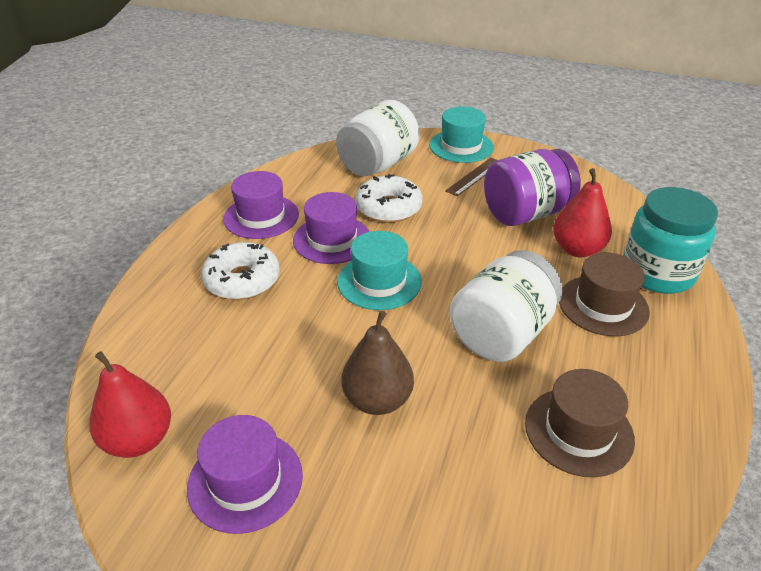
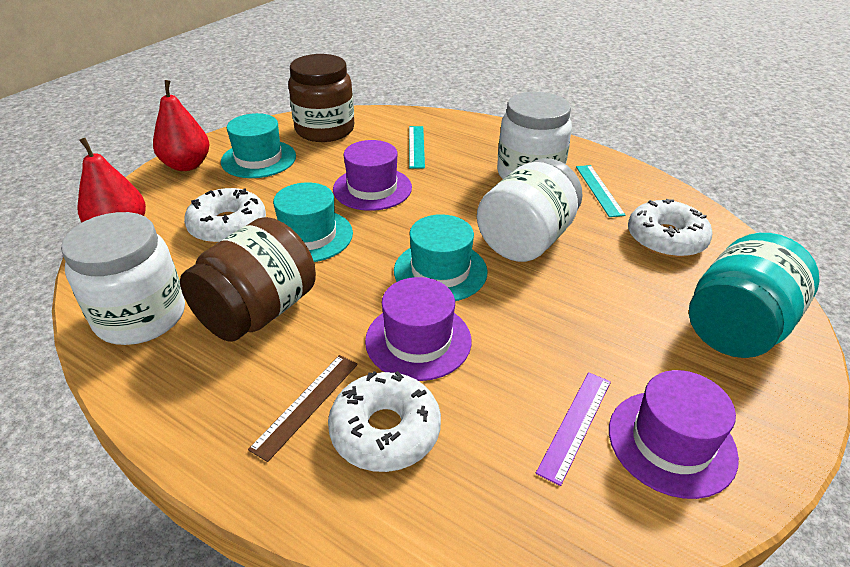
brown hat: 2 -> 0
brown jar: 0 -> 2
brown pear: 1 -> 0
purple jar: 1 -> 0
purple ruler: 0 -> 1
turquoise hat: 2 -> 3
turquoise ruler: 0 -> 2
white donut: 2 -> 3
white jar: 2 -> 3

